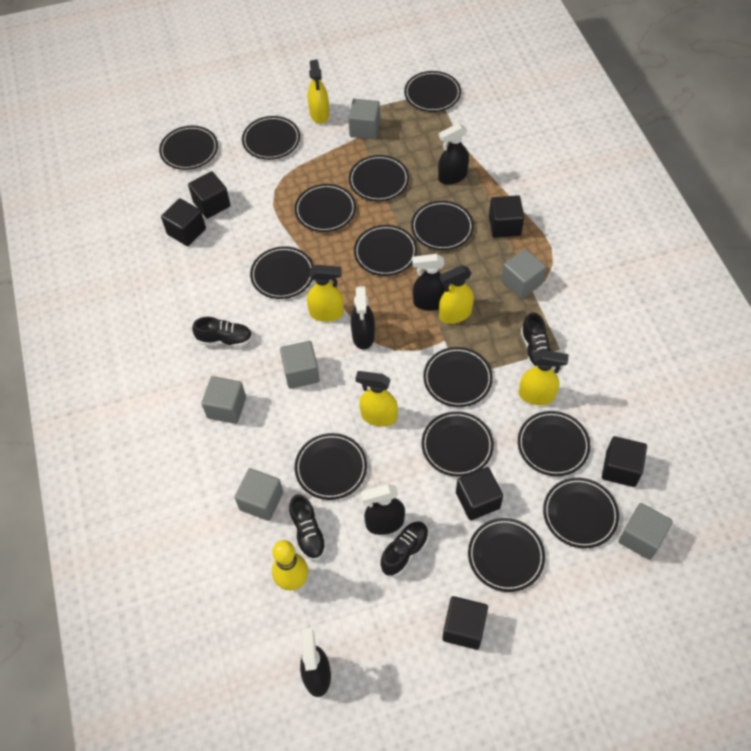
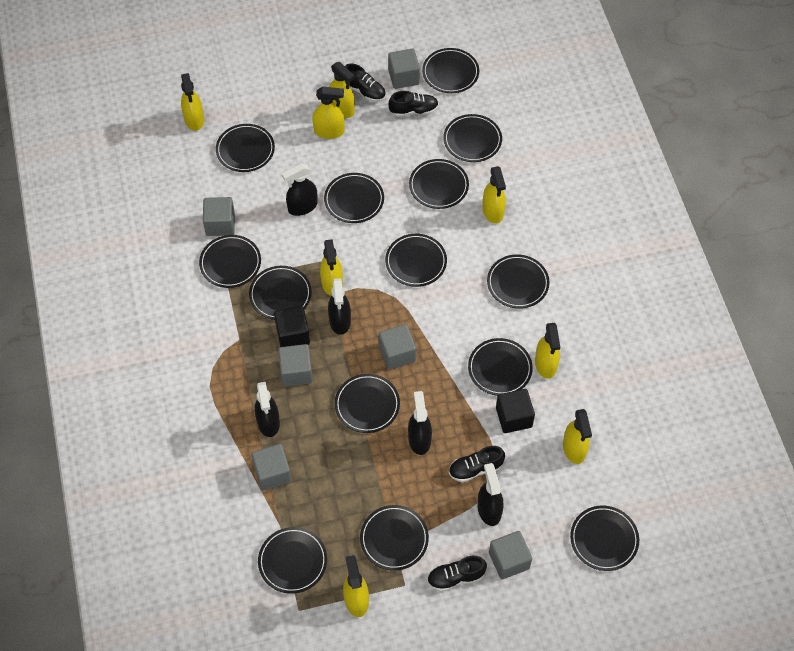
black cube: 6 -> 2
yellow bowling pin: 1 -> 0
yellow spray bottle: 5 -> 8

